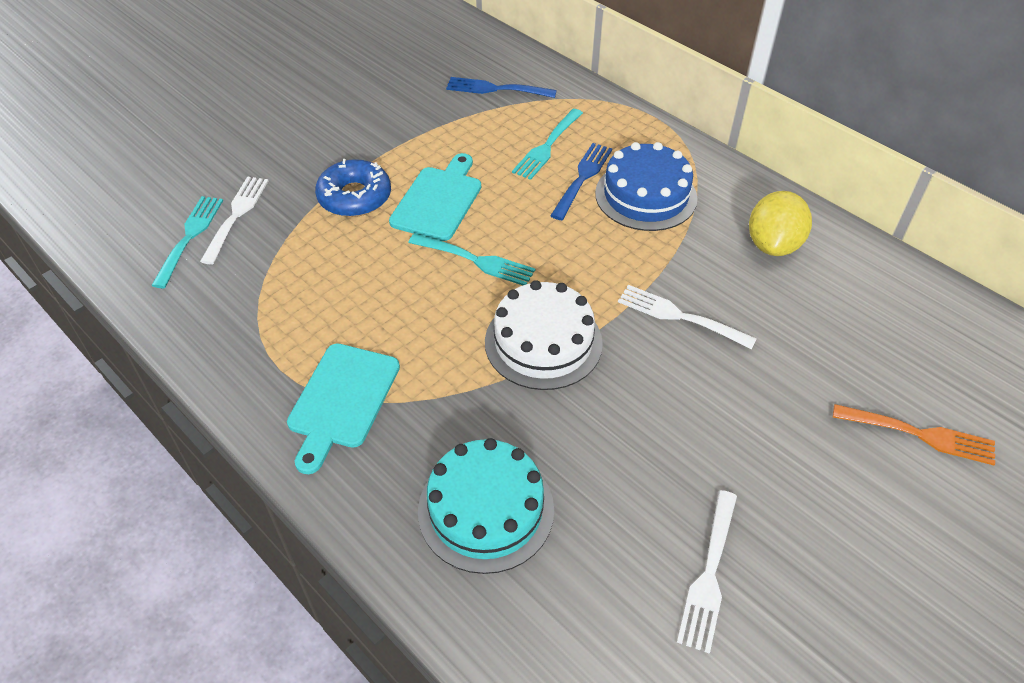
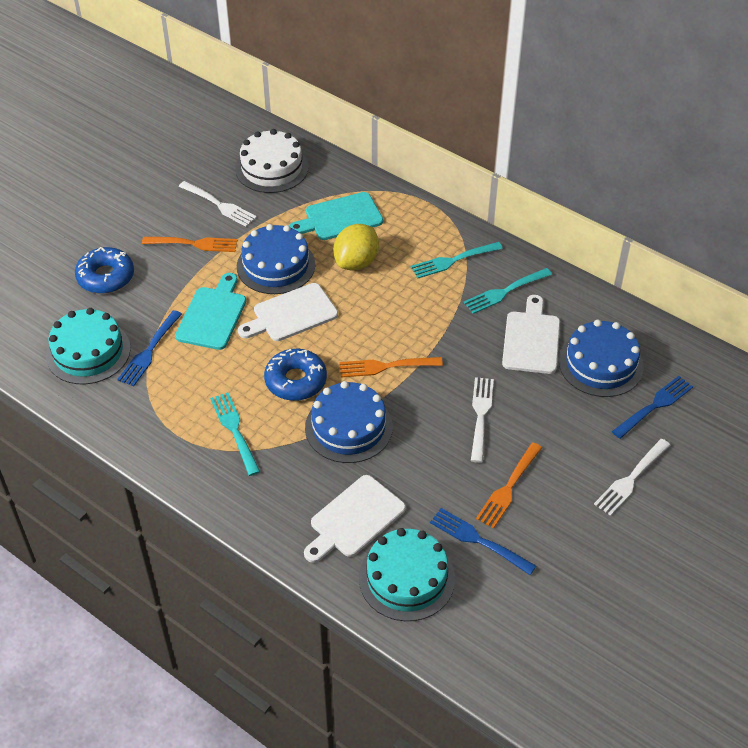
blue cake: 1 -> 3
blue donut: 1 -> 2
blue fork: 2 -> 3
orange fork: 1 -> 3
turquoise cake: 1 -> 2
white cutting board: 0 -> 3

